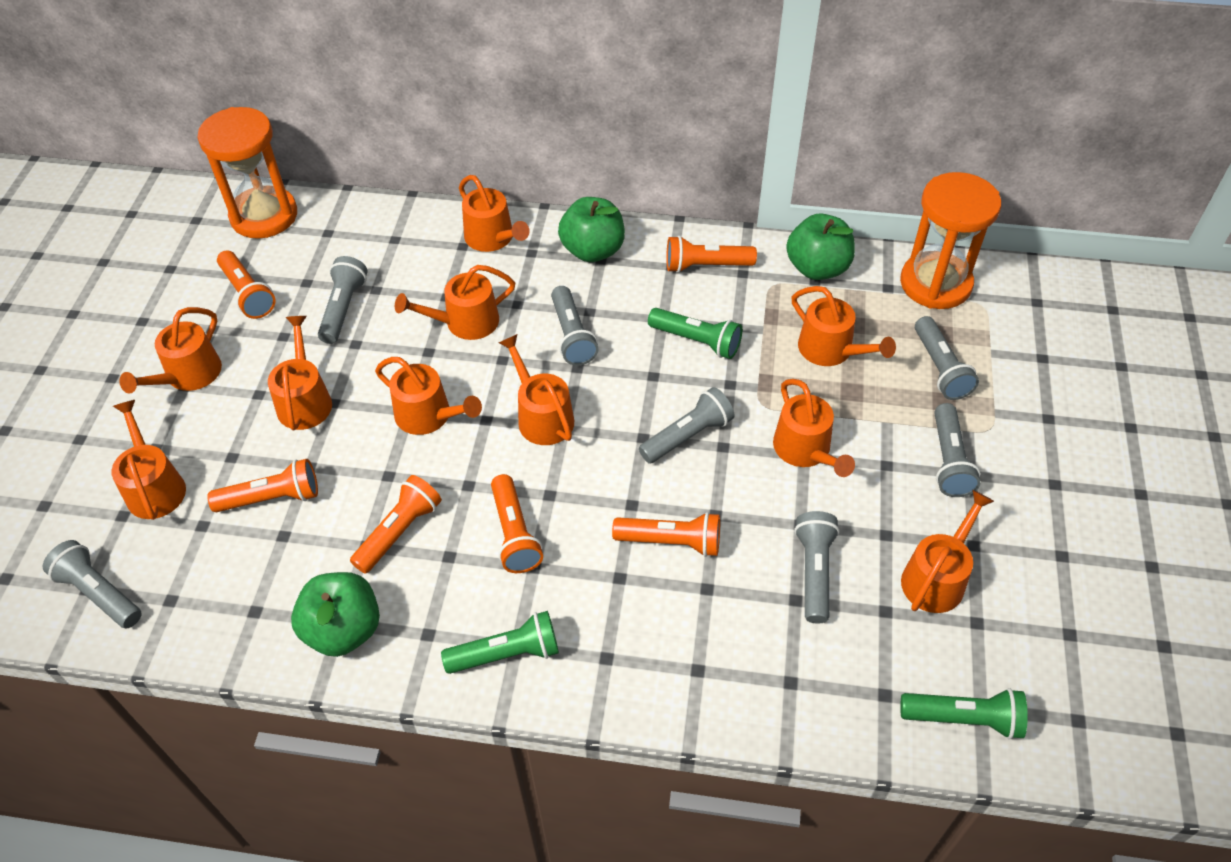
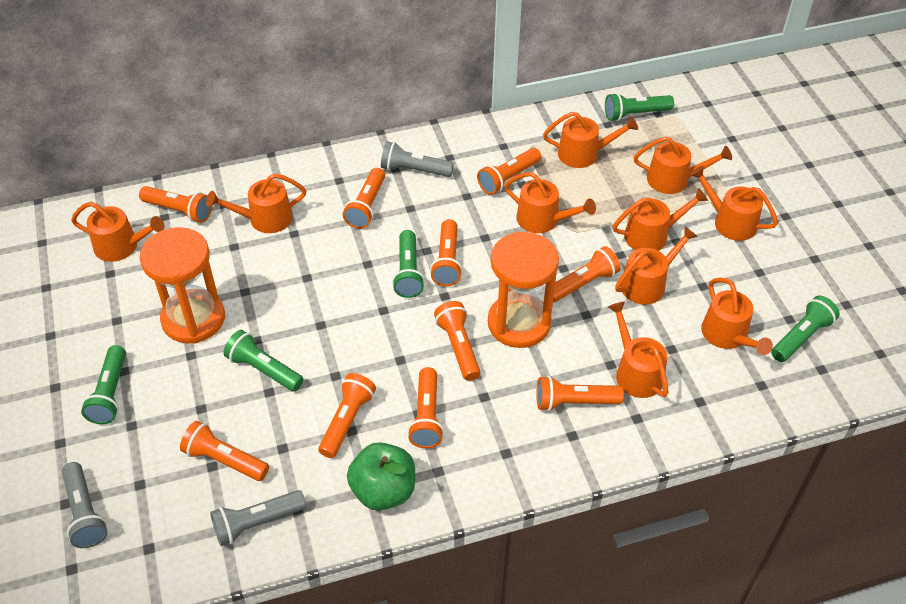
green apple: 3 -> 1
green flashlight: 3 -> 5
grey flashlight: 7 -> 3
orange flashlight: 6 -> 10

